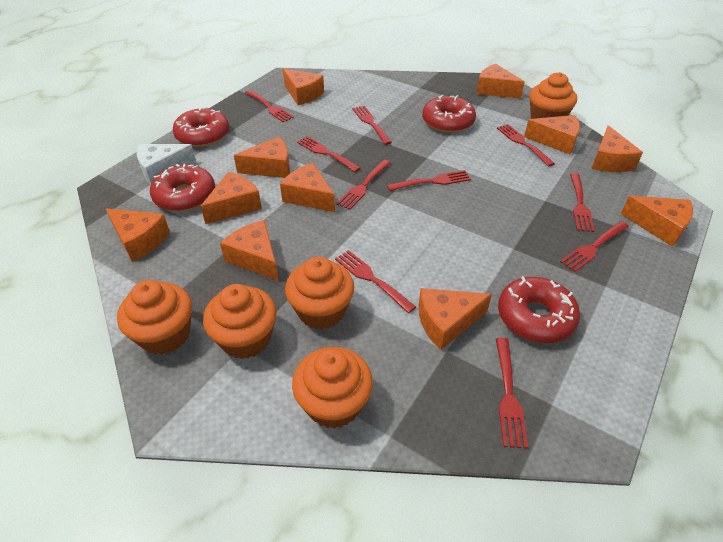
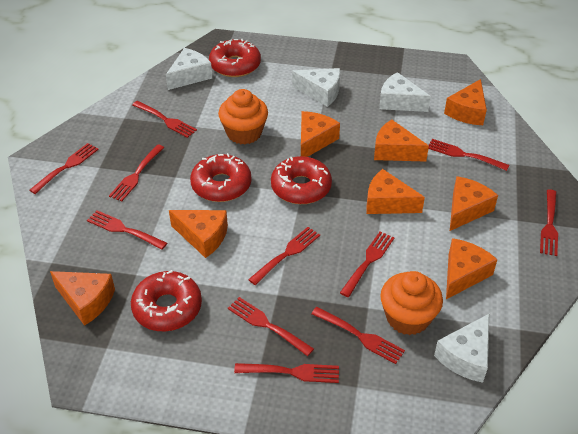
orange cheese: 11 -> 8
orange cupcake: 5 -> 2
red fork: 10 -> 11
white cheese: 1 -> 4

